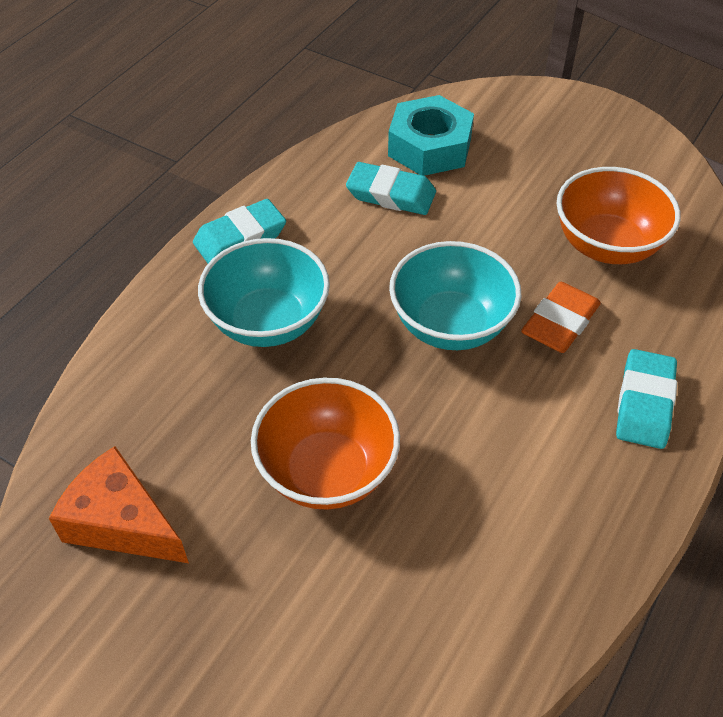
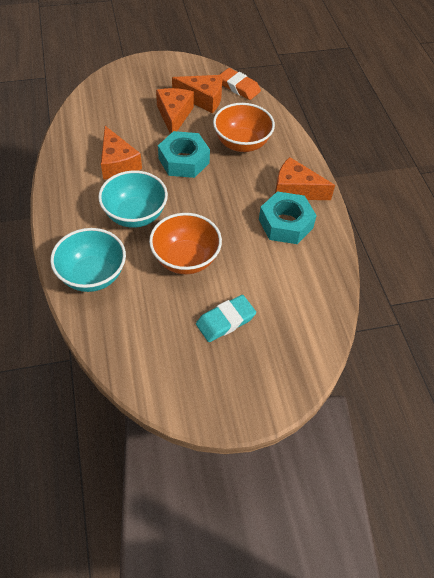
orange cheese: 1 -> 4
turquoise eraser: 3 -> 1
turquoise nut: 1 -> 2

